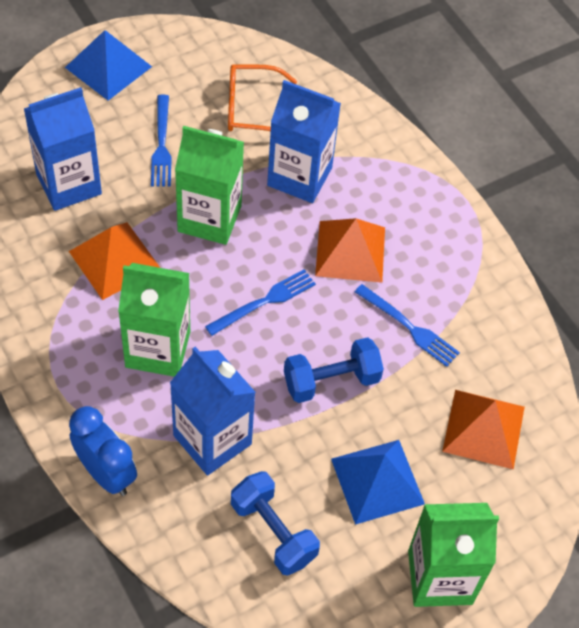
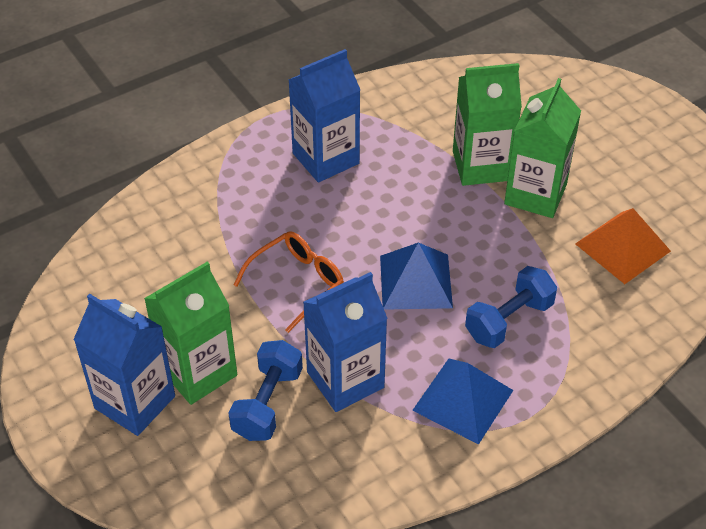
blue clock: 1 -> 0
blue fork: 3 -> 0
orange pyramid: 3 -> 1

